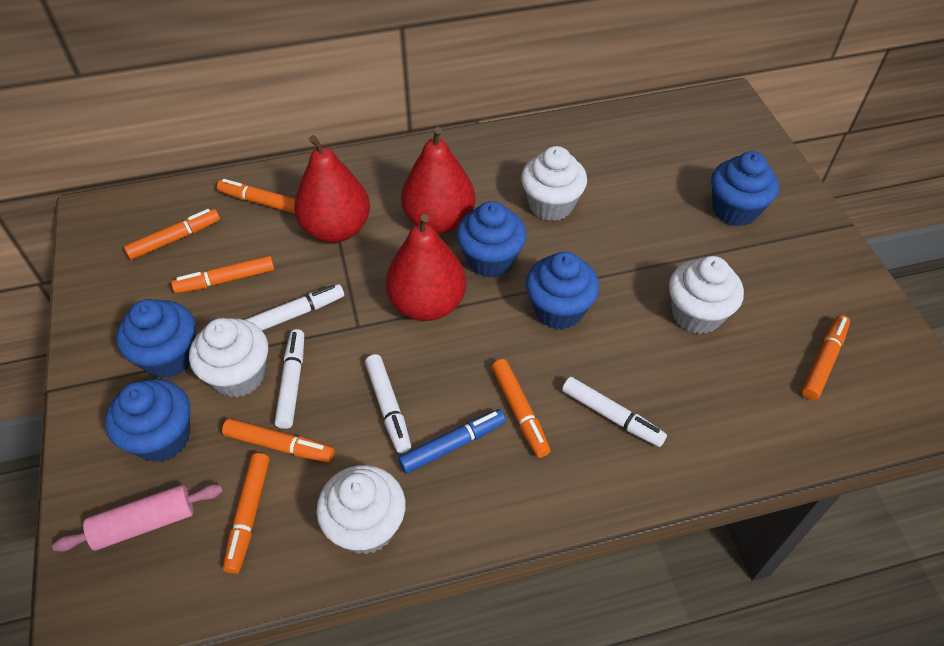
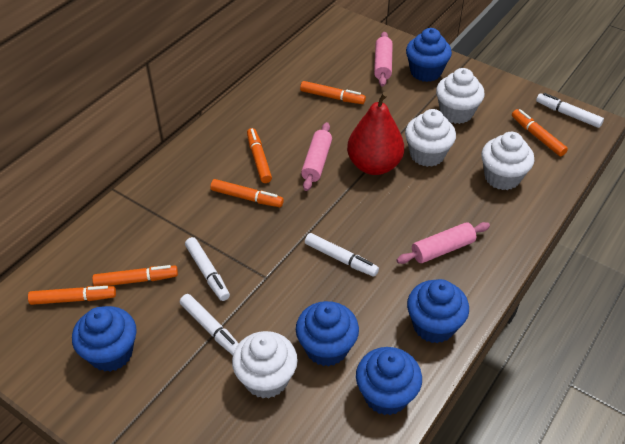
blue marker: 1 -> 0
orange marker: 7 -> 6
pink rolling pin: 1 -> 3
red pear: 3 -> 1

